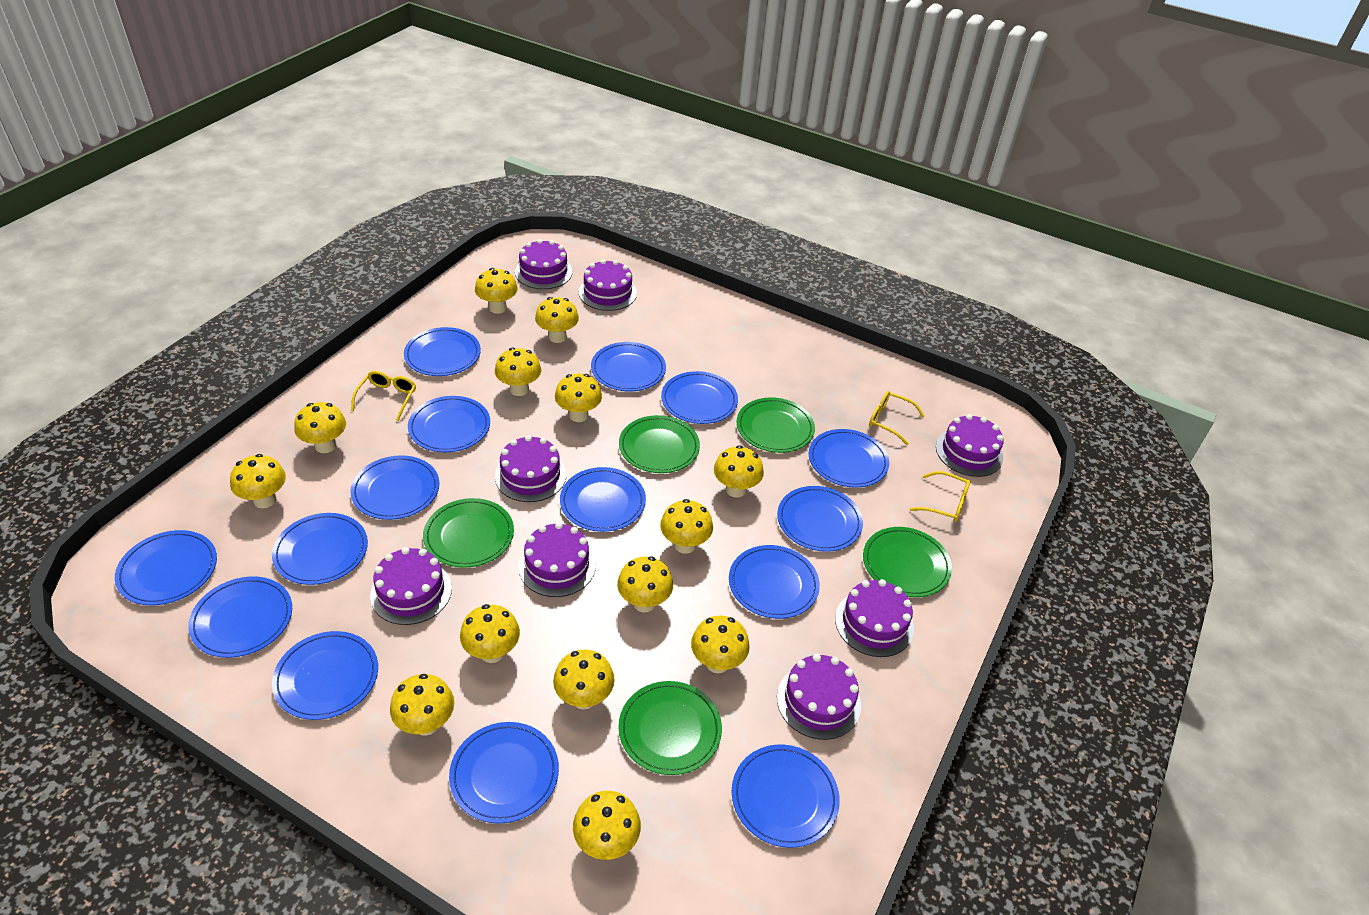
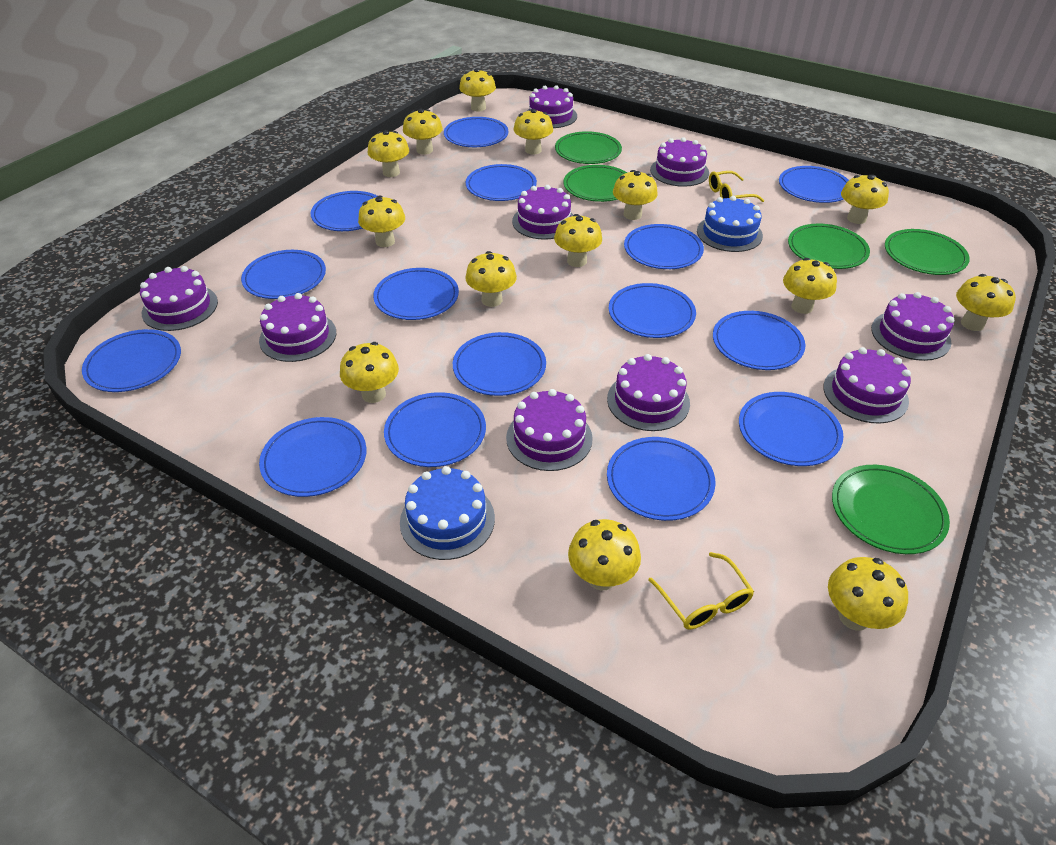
blue cake: 0 -> 2
purple cake: 8 -> 9
yellow glasses: 3 -> 2

